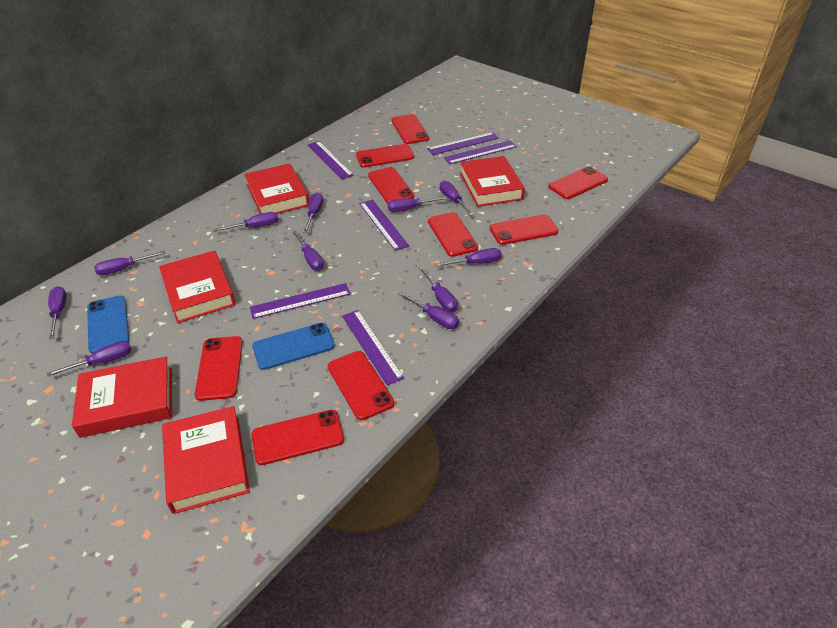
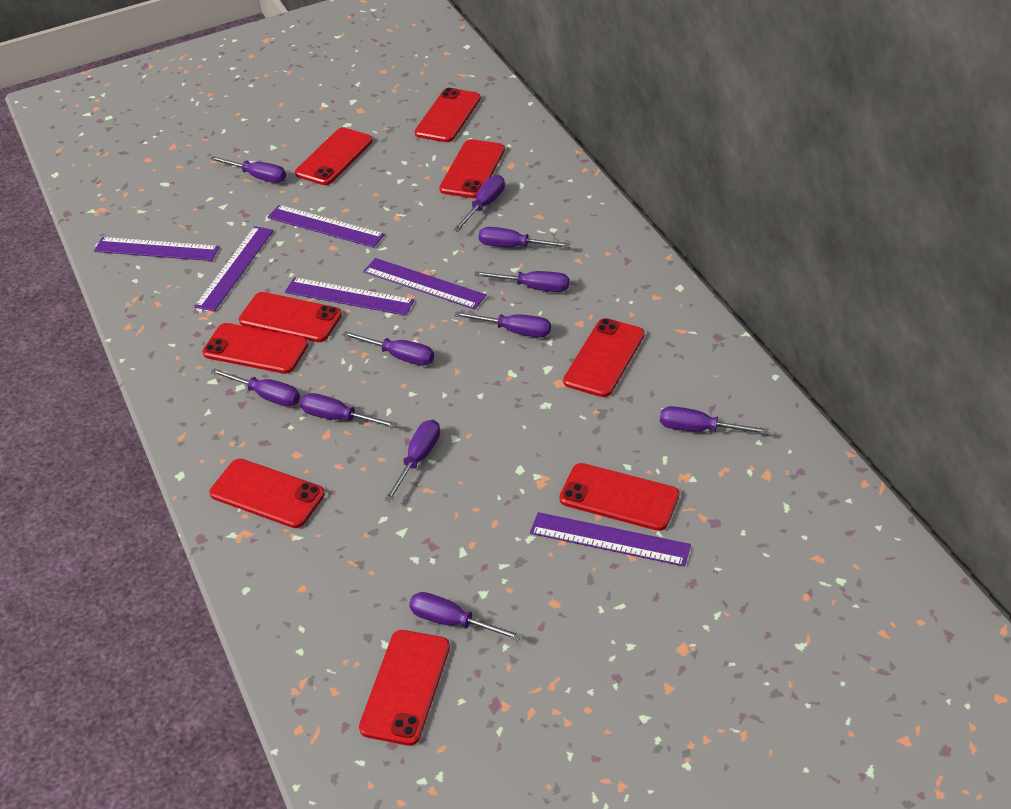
blue phone: 2 -> 0
red book: 5 -> 0

